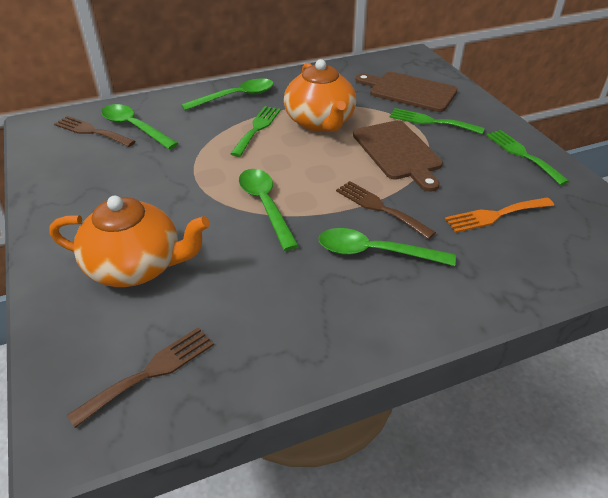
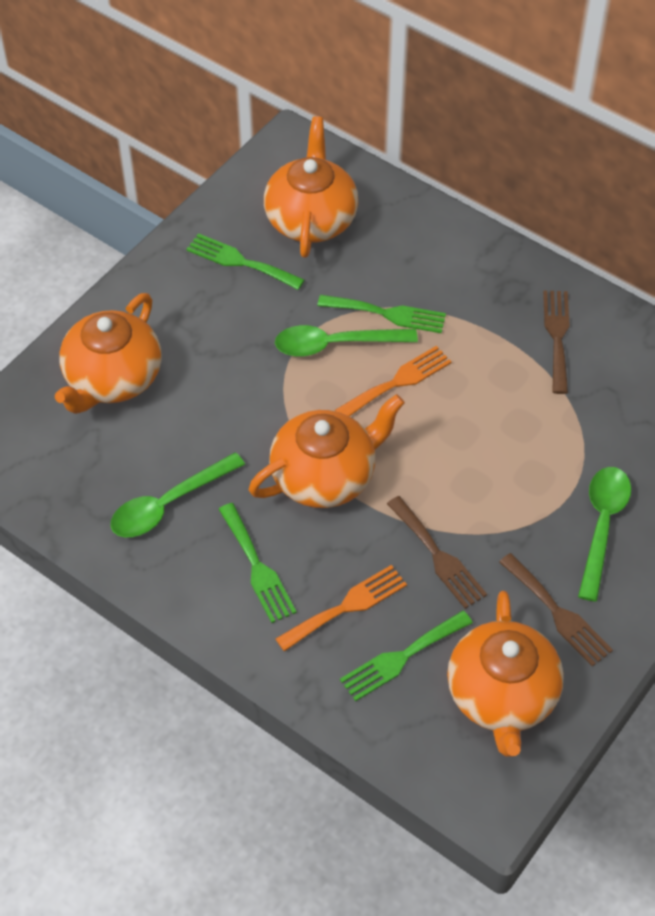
brown cutting board: 2 -> 0
green fork: 3 -> 4
green spoon: 4 -> 3
orange fork: 1 -> 2
orange teapot: 2 -> 4

